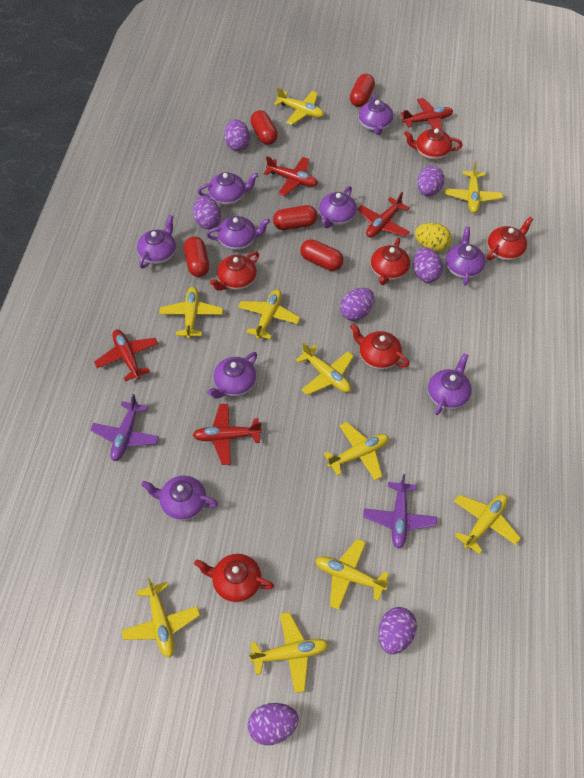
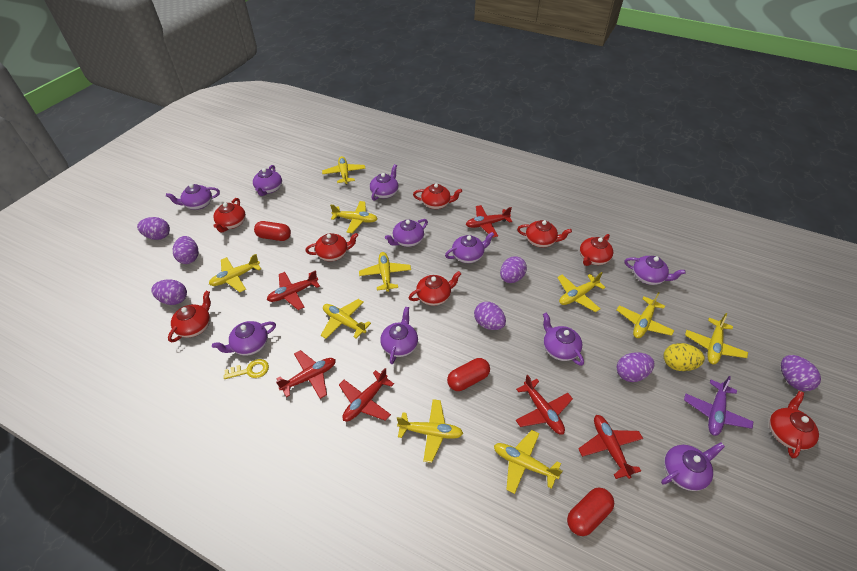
purple plane: 2 -> 1
purple teapot: 9 -> 10
red capsule: 5 -> 3
red plane: 5 -> 6
red teapot: 6 -> 8
yellow key: 0 -> 1

